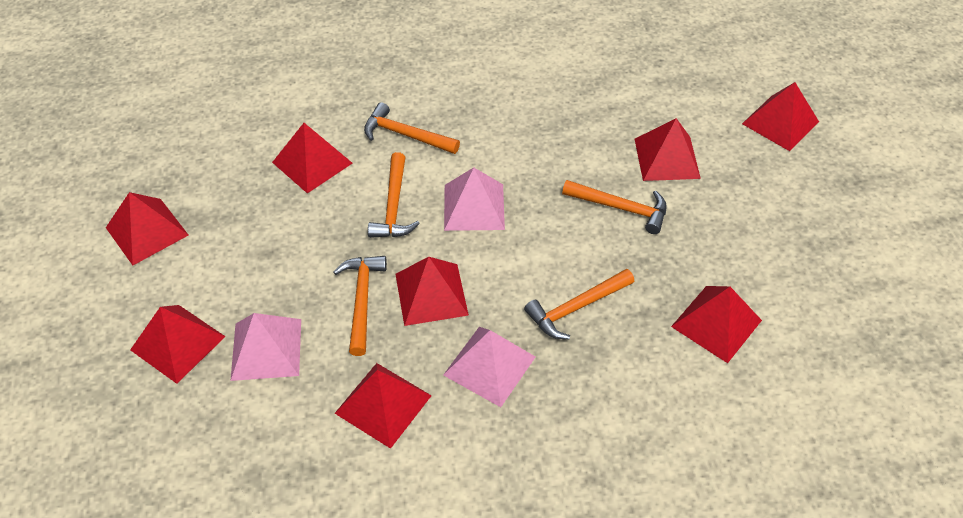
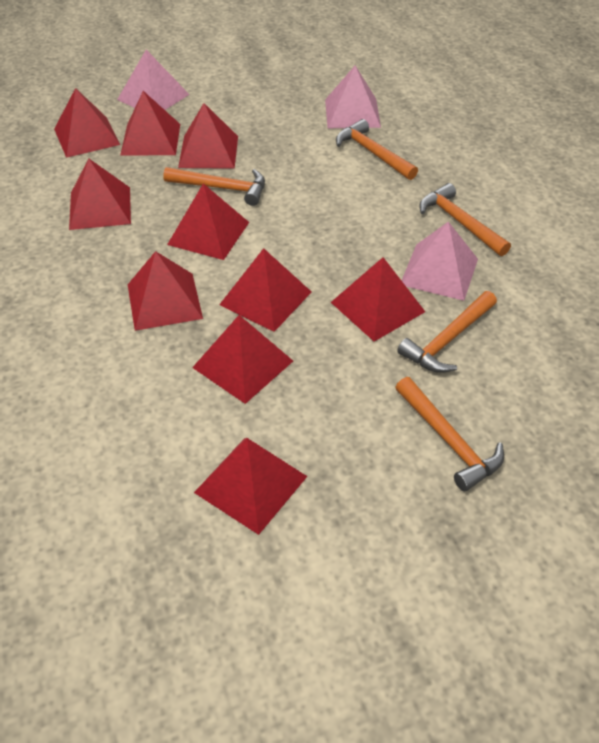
red pyramid: 8 -> 10

